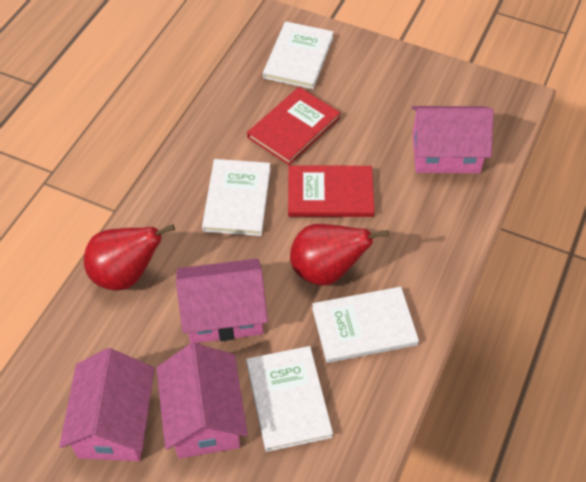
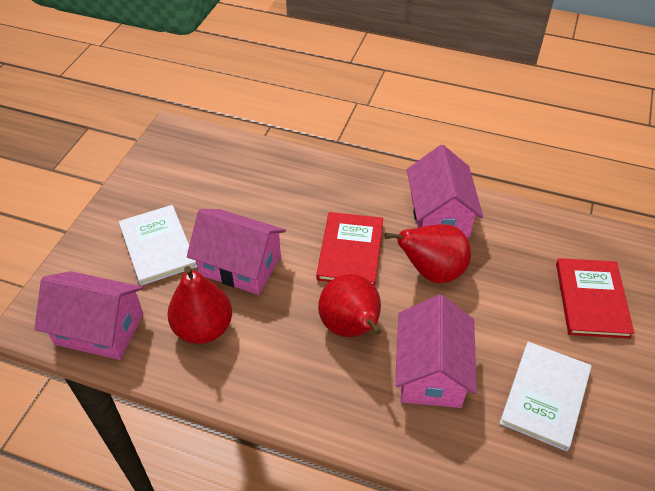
red pear: 2 -> 3
white book: 4 -> 2

